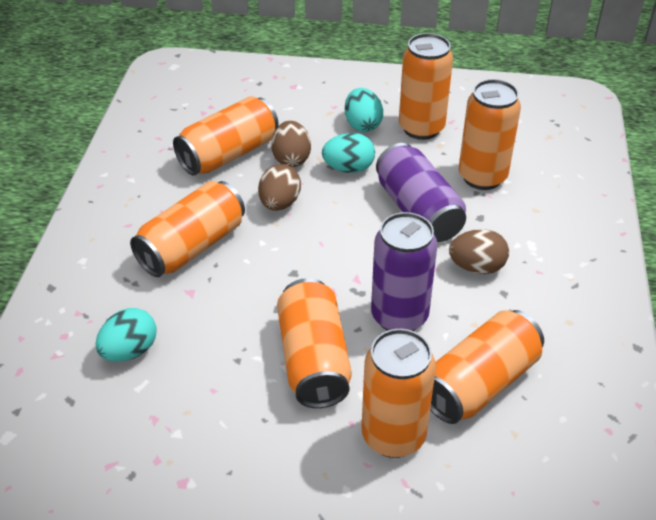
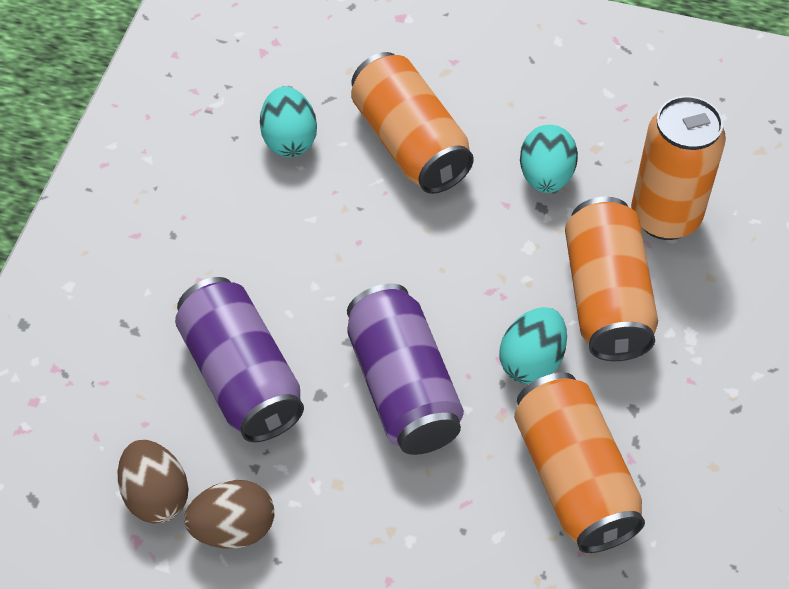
brown egg: 3 -> 2
orange can: 7 -> 4

